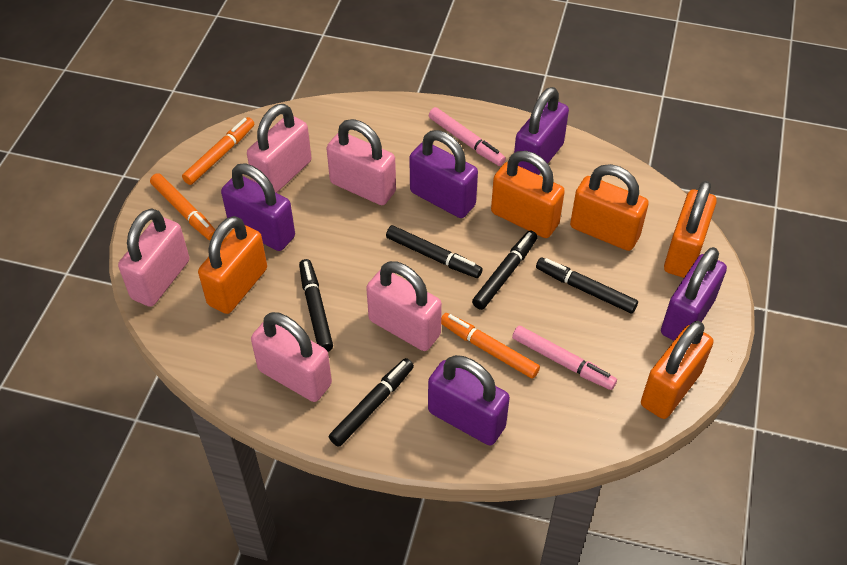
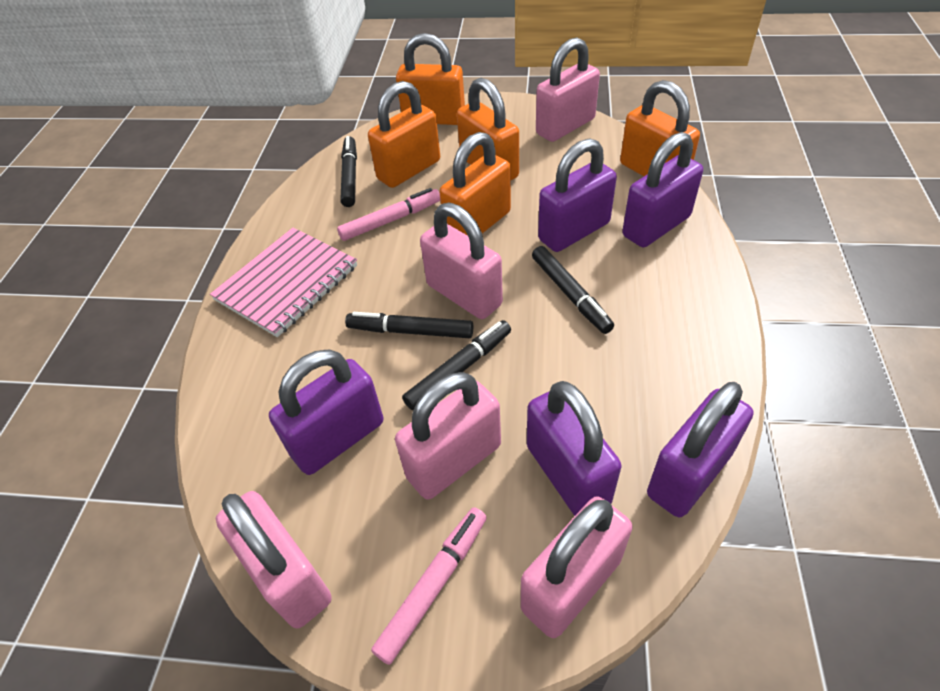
black marker: 5 -> 4
orange marker: 3 -> 0
pink notebook: 0 -> 1

